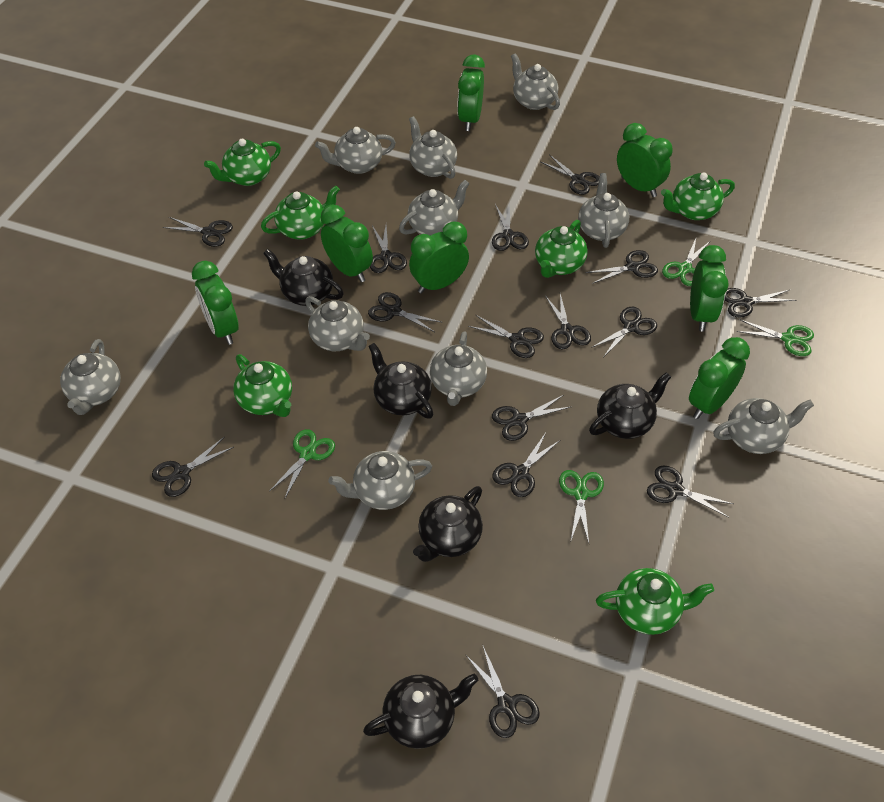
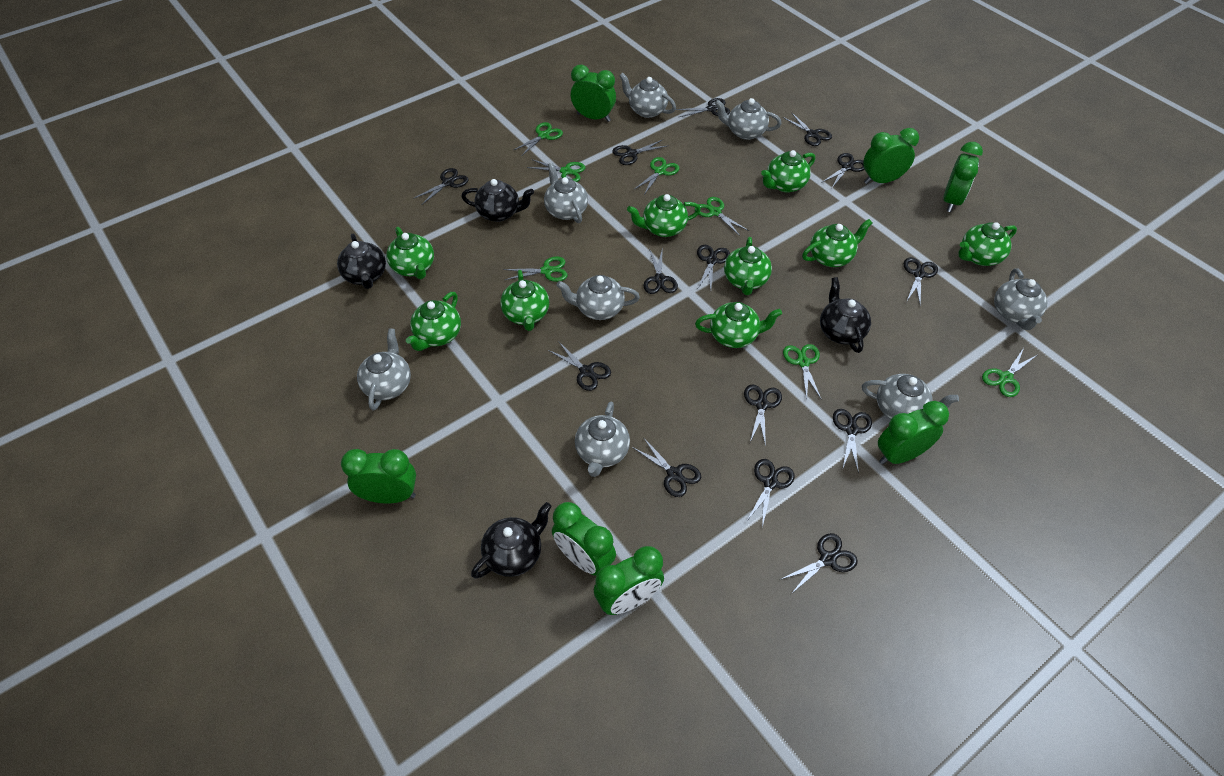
black scissors: 15 -> 14
black teapot: 5 -> 4
green scissors: 4 -> 7
green teapot: 6 -> 9
grey teapot: 10 -> 8

